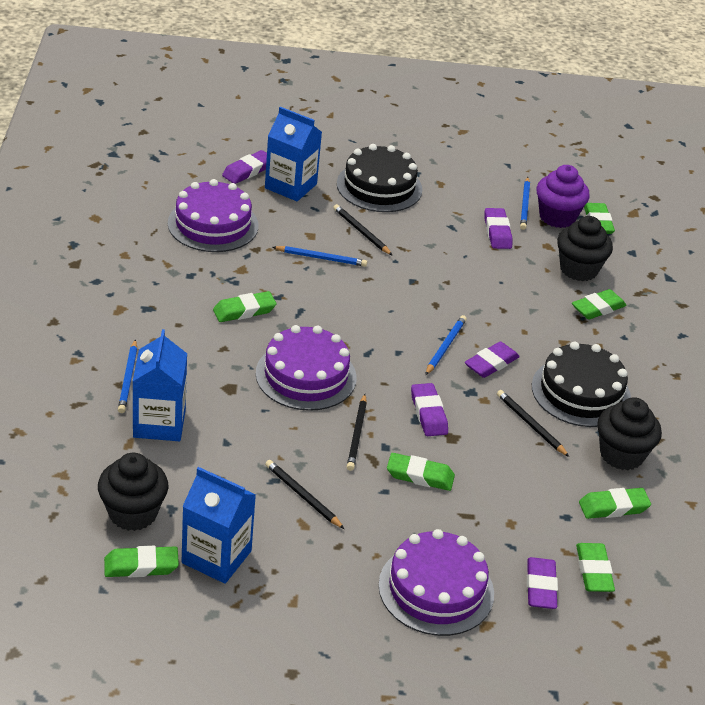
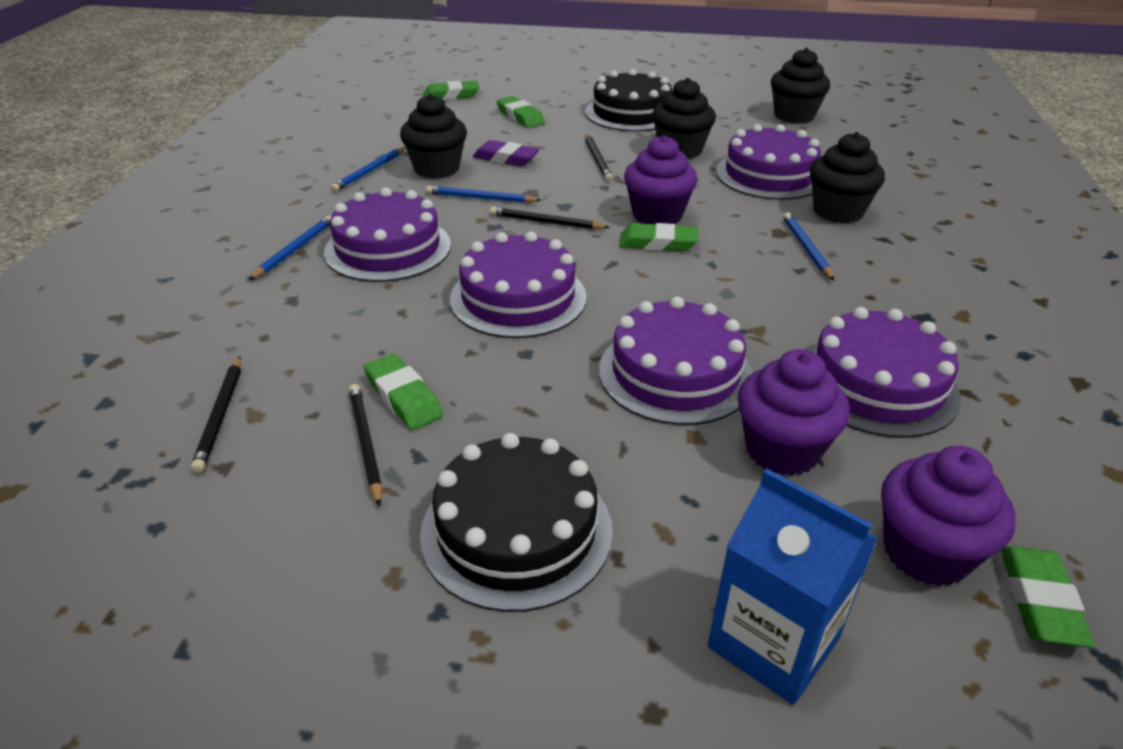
black cupcake: 3 -> 4
blue carton: 3 -> 1
green eraser: 7 -> 5
purple cake: 3 -> 5
purple cupcake: 1 -> 3
purple eraser: 5 -> 1

